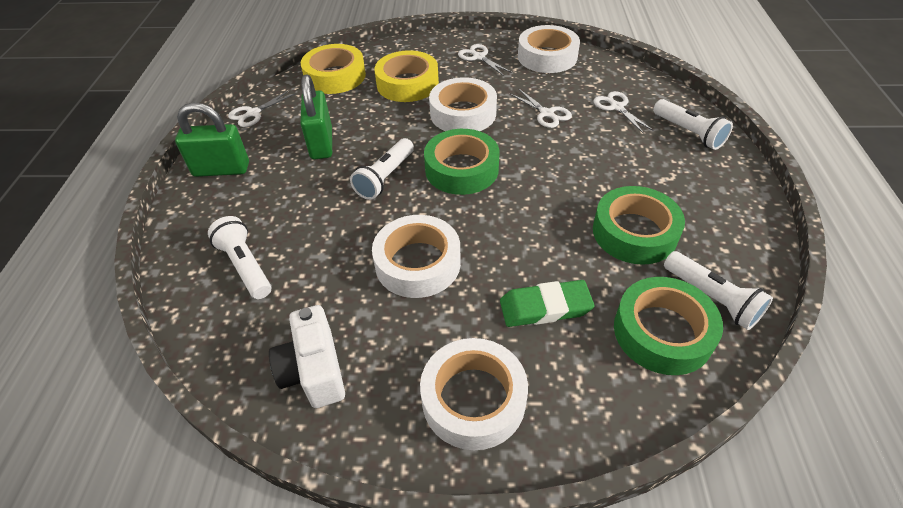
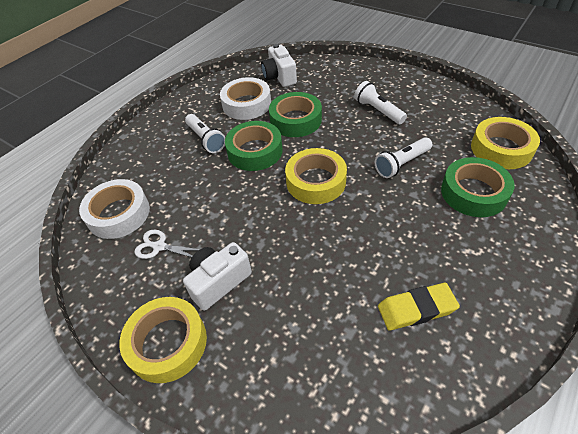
green eraser: 1 -> 0
green padlock: 2 -> 0
white camera: 1 -> 2
white flashlight: 4 -> 3
white scissors: 4 -> 1
white tape: 4 -> 2
yellow eraser: 0 -> 1
yellow tape: 2 -> 3

